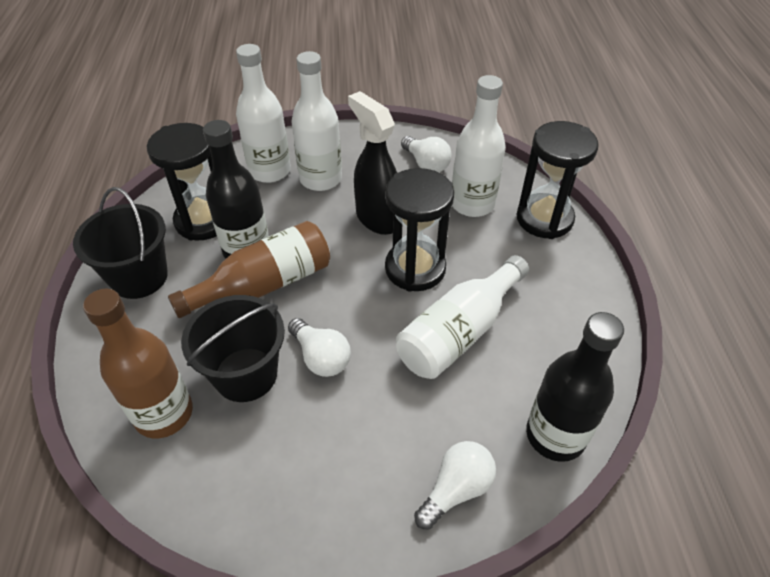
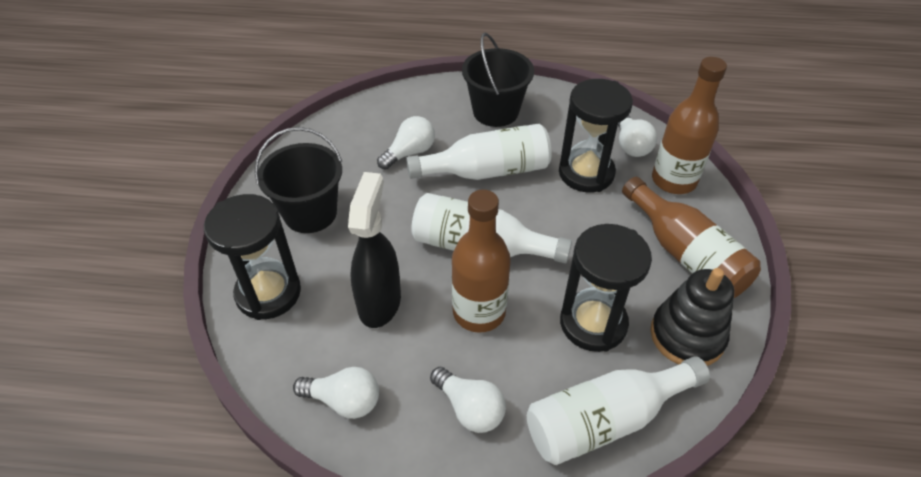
black bottle: 2 -> 0
black stacking toy: 0 -> 1
brown bottle: 2 -> 3
white bottle: 4 -> 3
white light bulb: 3 -> 4

